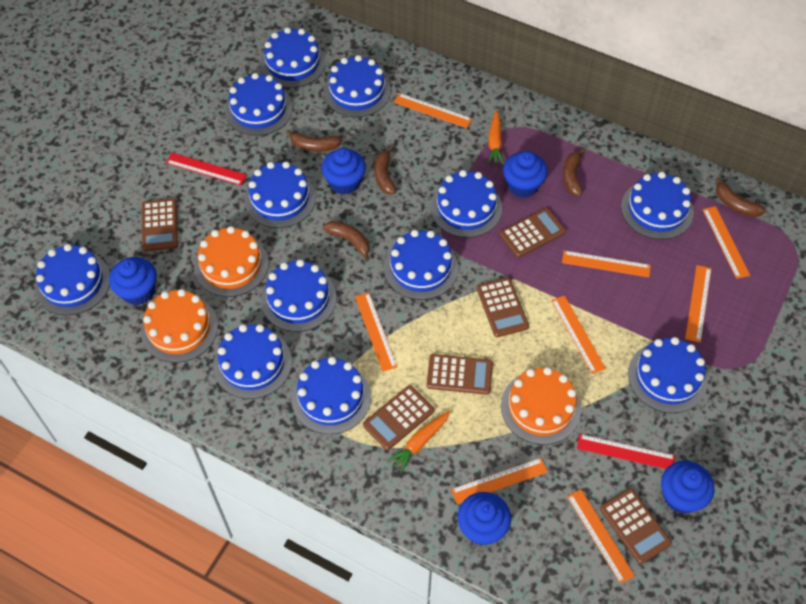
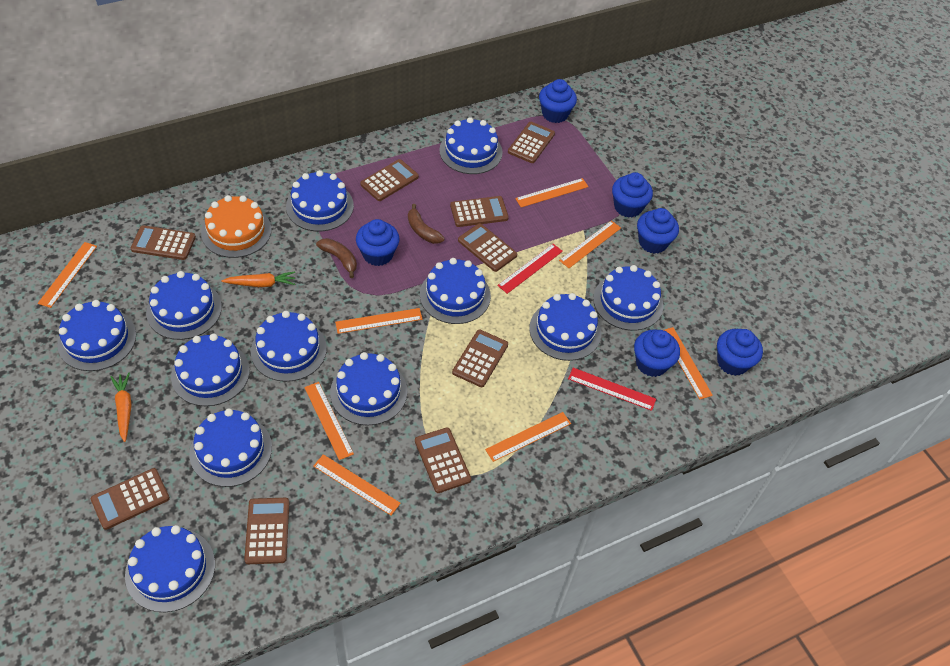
blue cupcake: 5 -> 6
brown banana: 5 -> 2
brown calculator: 6 -> 9
orange cake: 3 -> 1

